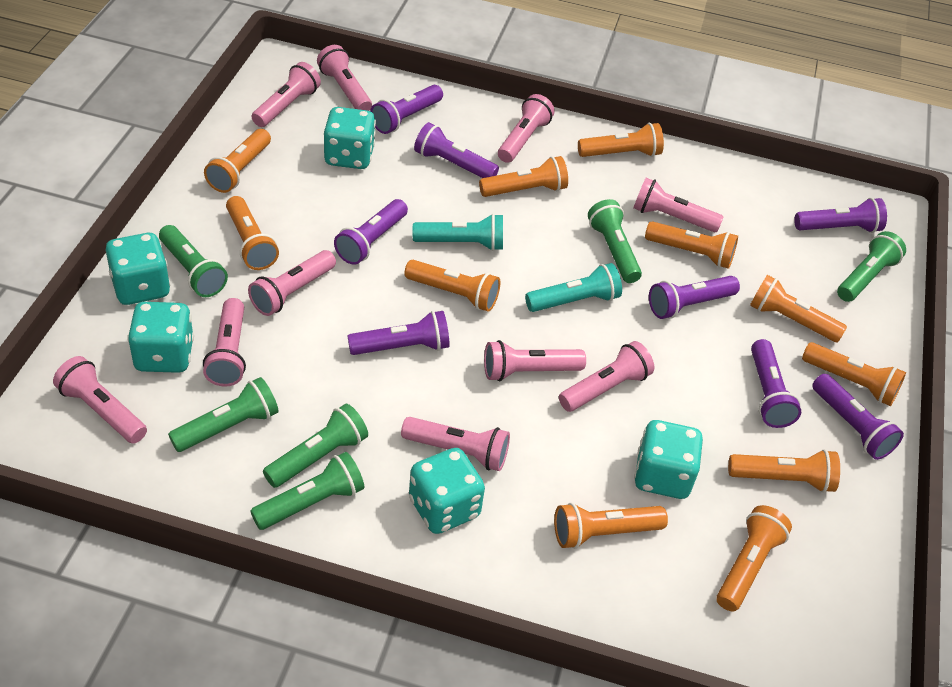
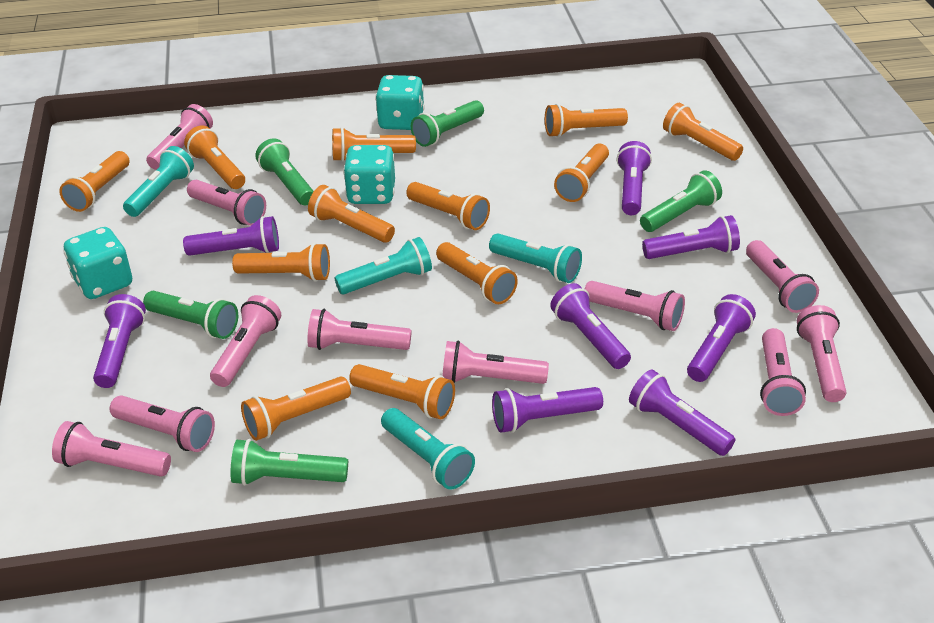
green flashlight: 6 -> 5
orange flashlight: 11 -> 12
pink flashlight: 10 -> 11
turquoise dice: 5 -> 3
turquoise flashlight: 2 -> 4

